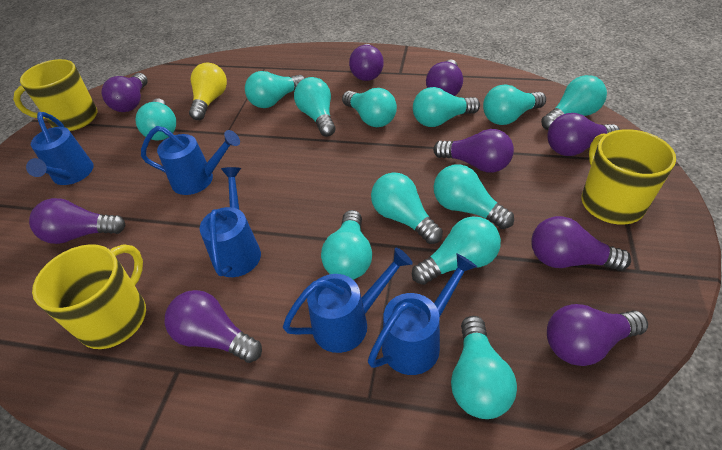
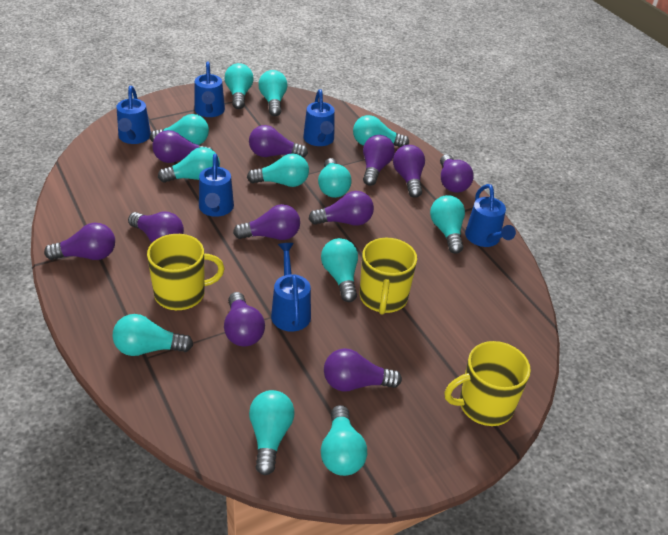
blue watering can: 5 -> 6
purple light bulb: 9 -> 11
yellow light bulb: 1 -> 0

